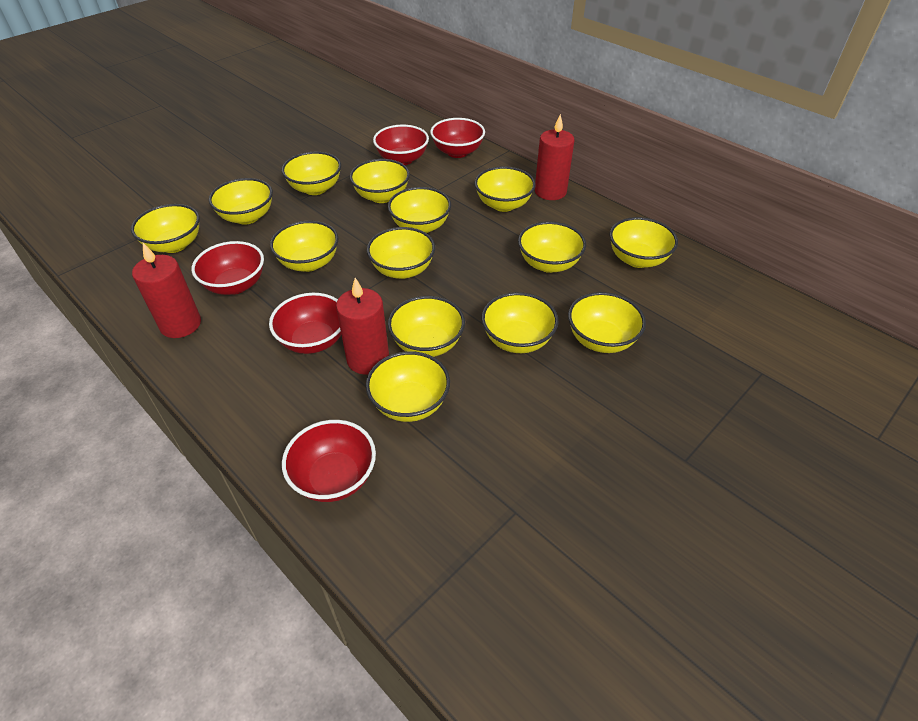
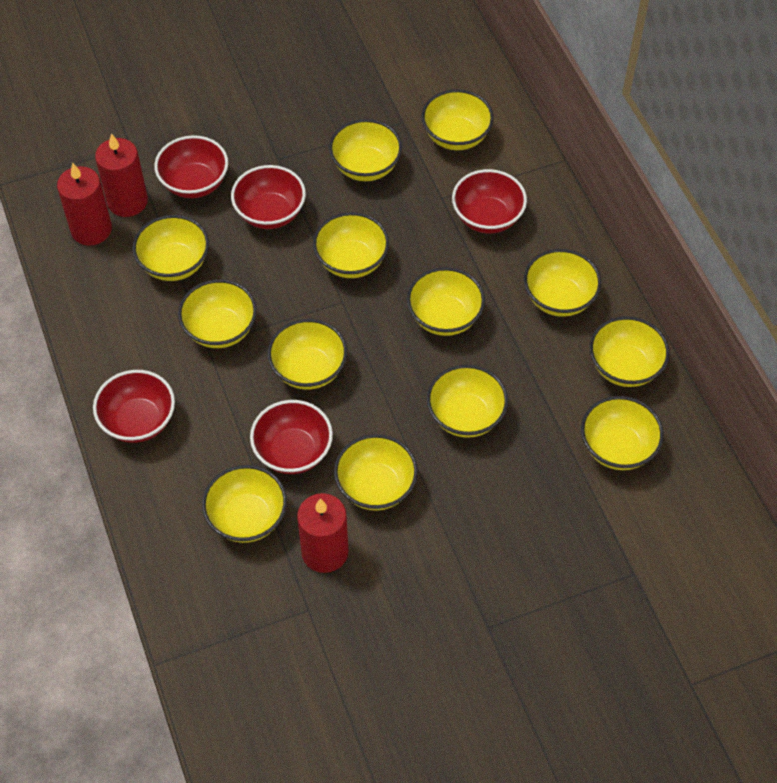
yellow bowl: 14 -> 13

